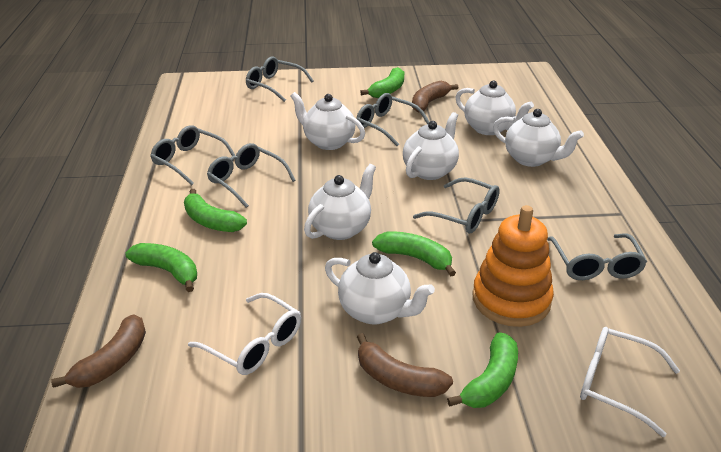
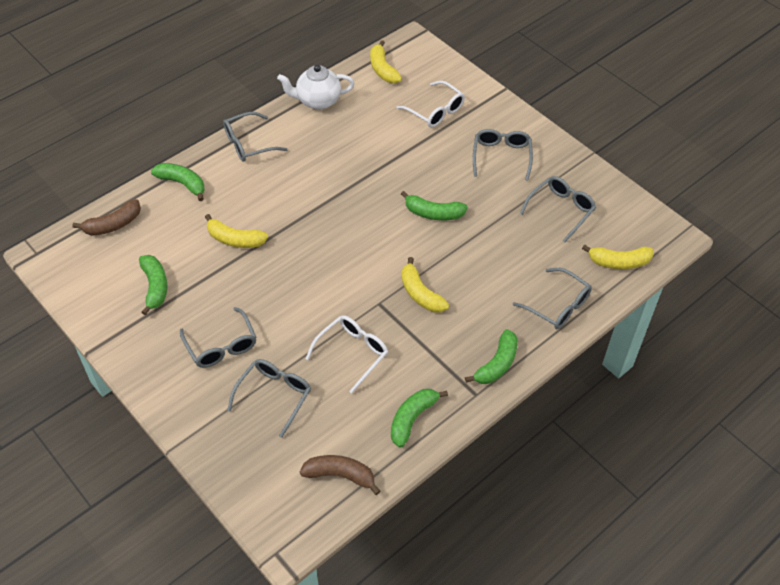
brown banana: 3 -> 2
orange stacking toy: 1 -> 0
white teapot: 6 -> 1
yellow banana: 0 -> 4

